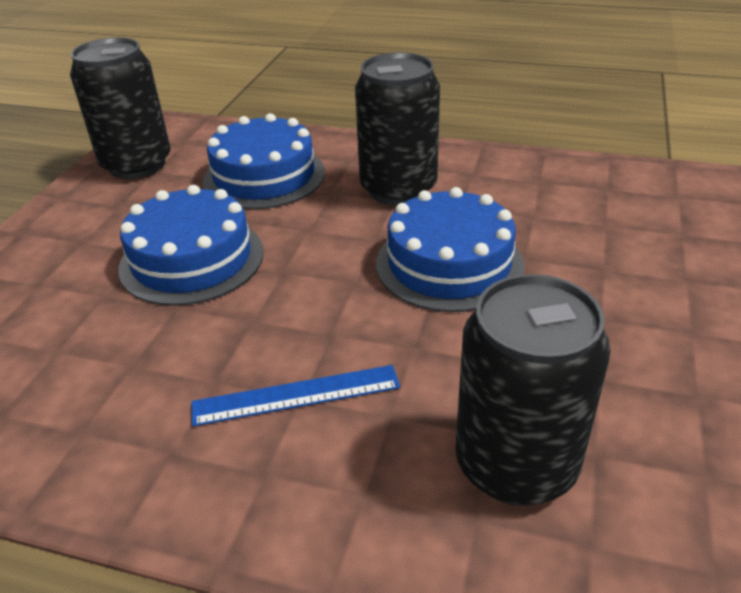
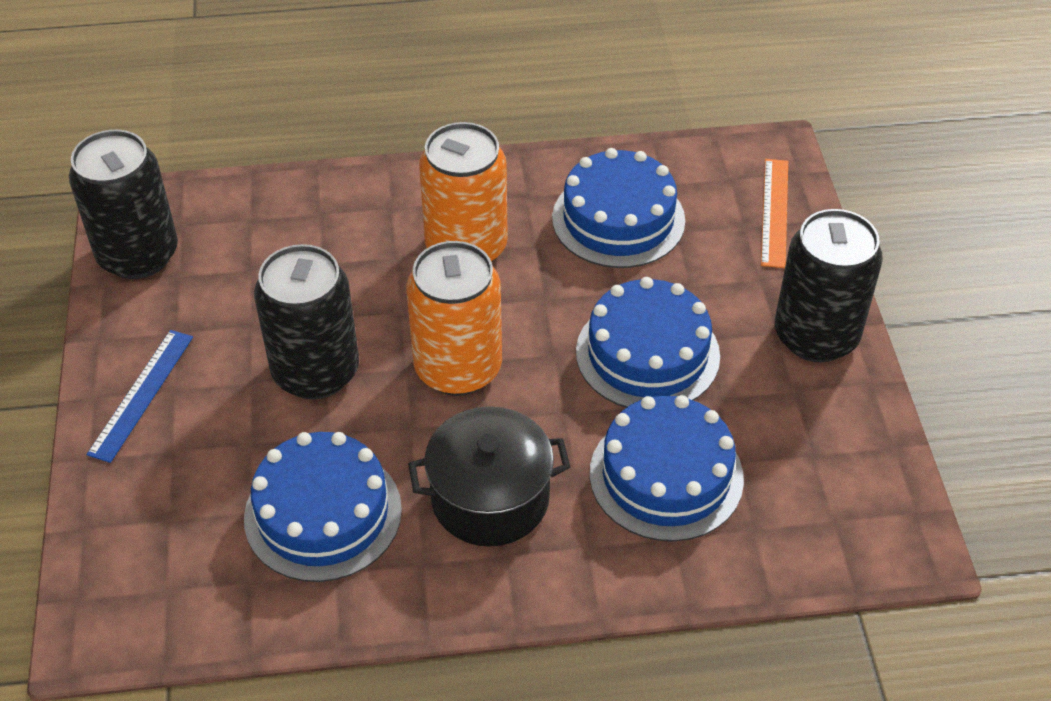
black pot: 0 -> 1
blue cake: 3 -> 4
orange can: 0 -> 2
orange ruler: 0 -> 1

